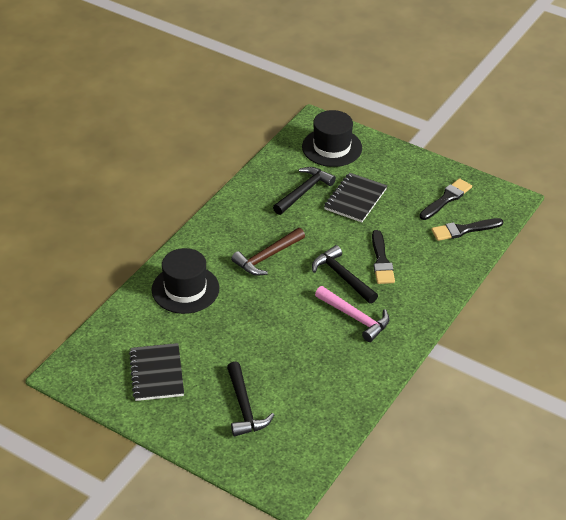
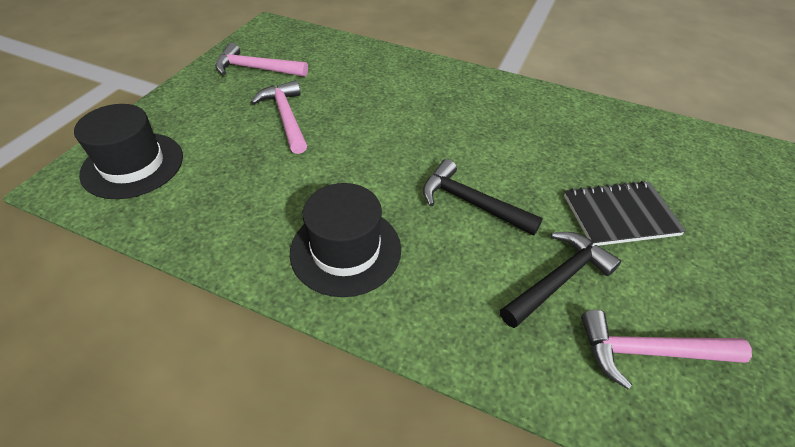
black brush: 3 -> 0
black hammer: 3 -> 2
black notebook: 2 -> 1
brown hammer: 1 -> 0
pink hammer: 1 -> 3

